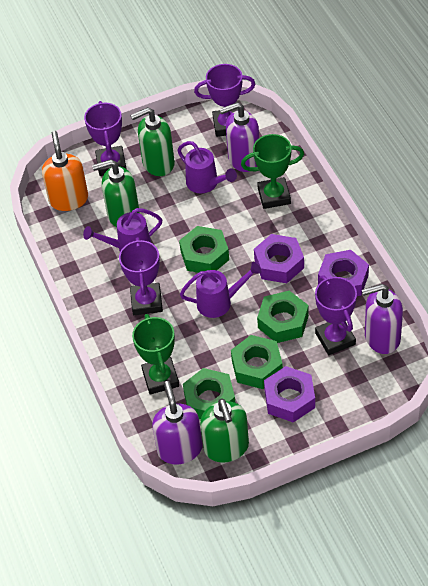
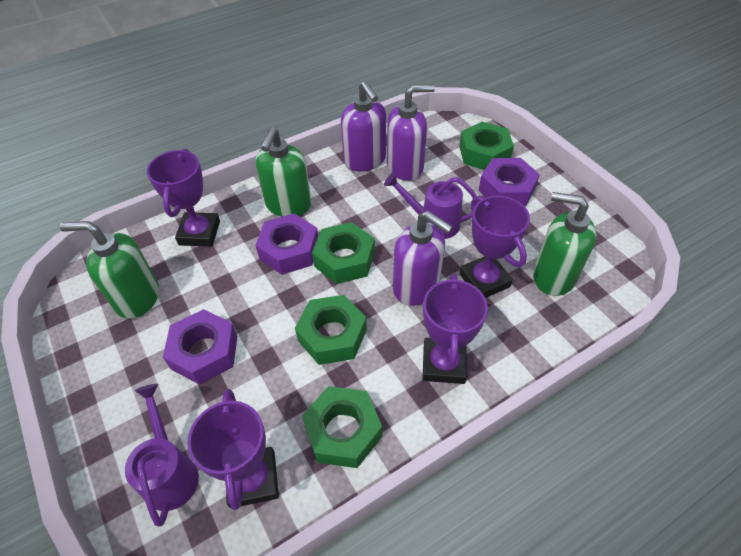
green trophy: 2 -> 0
orange soap dispenser: 1 -> 0
purple watering can: 3 -> 2

